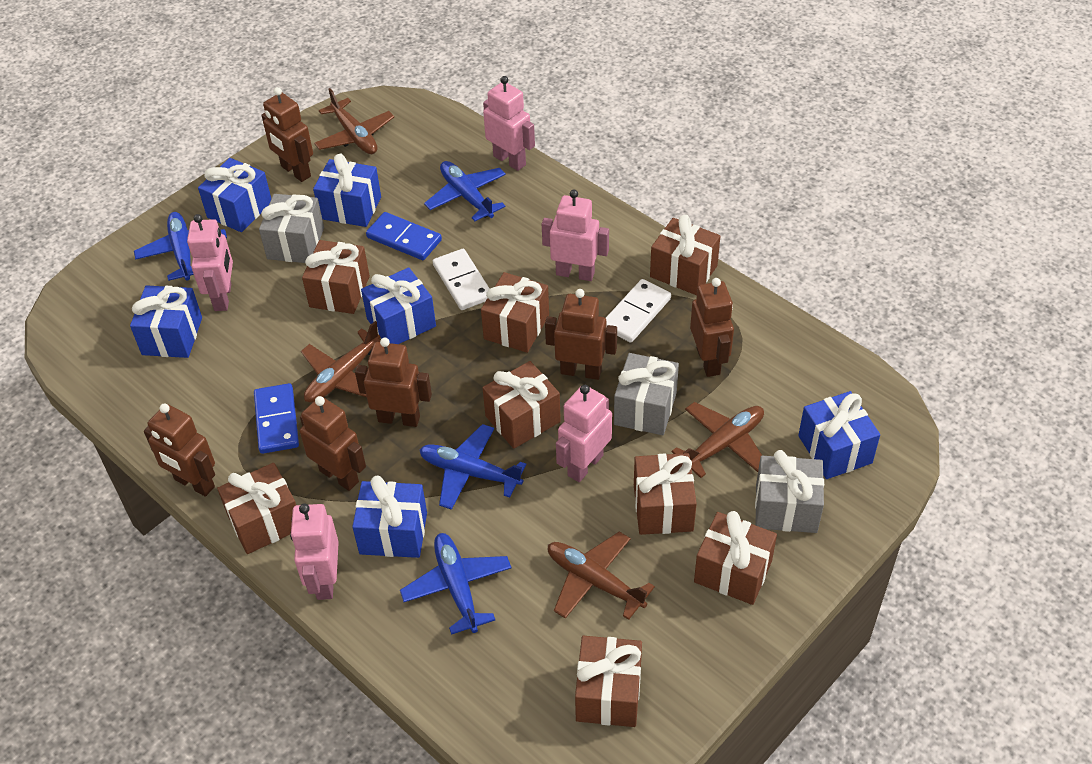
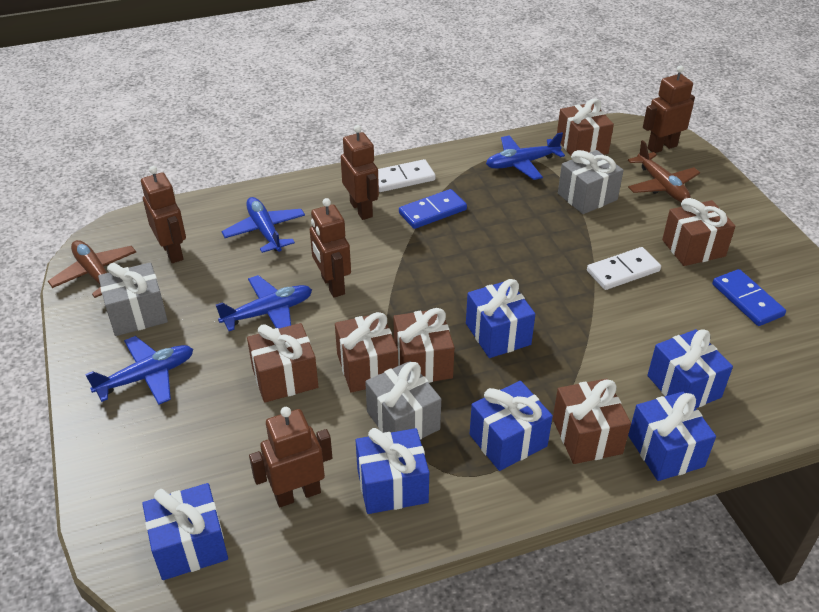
brown gift: 8 -> 6
brown plane: 4 -> 2
brown robot: 6 -> 5
pink robot: 5 -> 0

